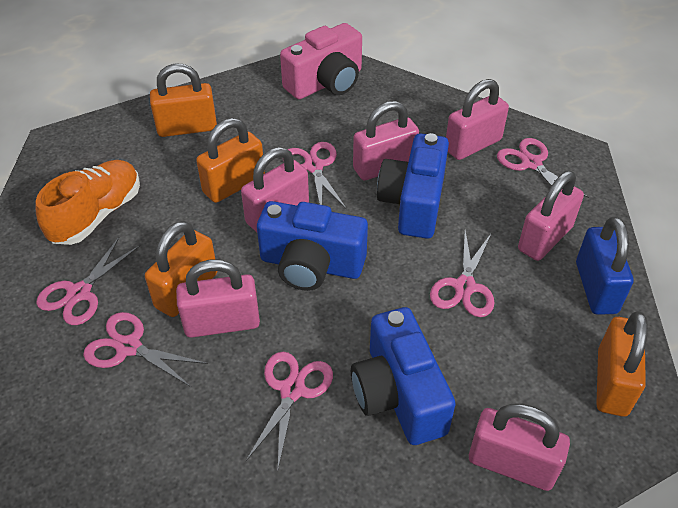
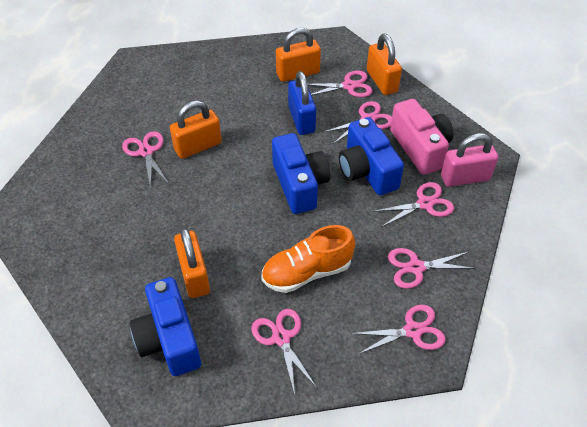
pink padlock: 6 -> 1
pink scissors: 6 -> 7

